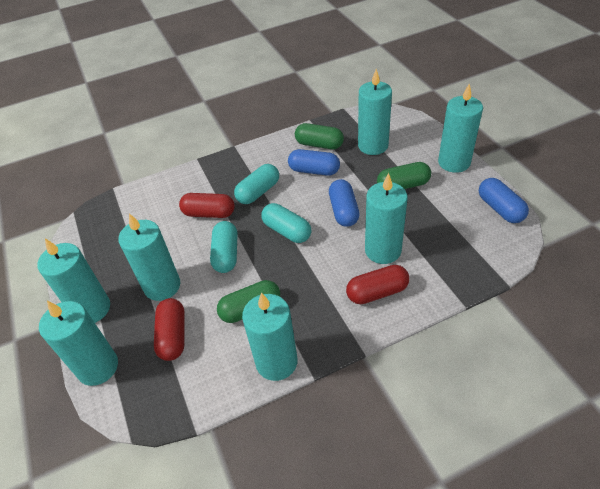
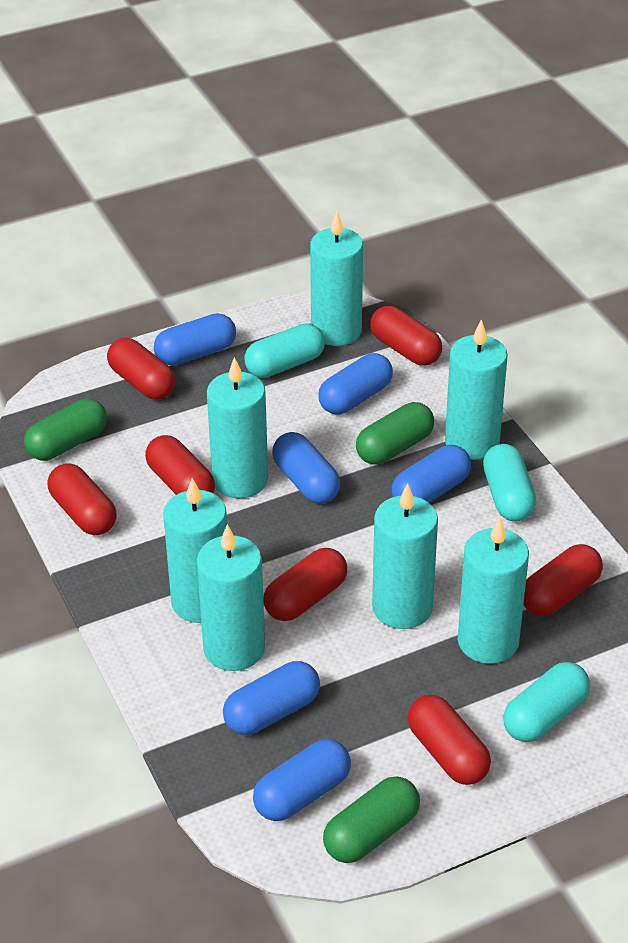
blue capsule: 3 -> 6
red capsule: 3 -> 7

